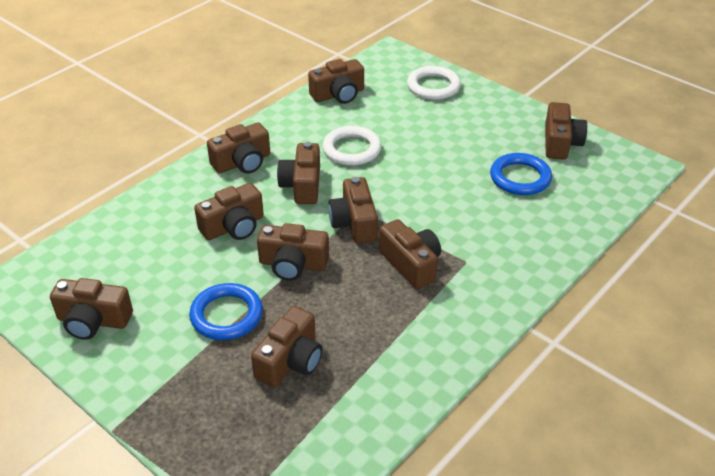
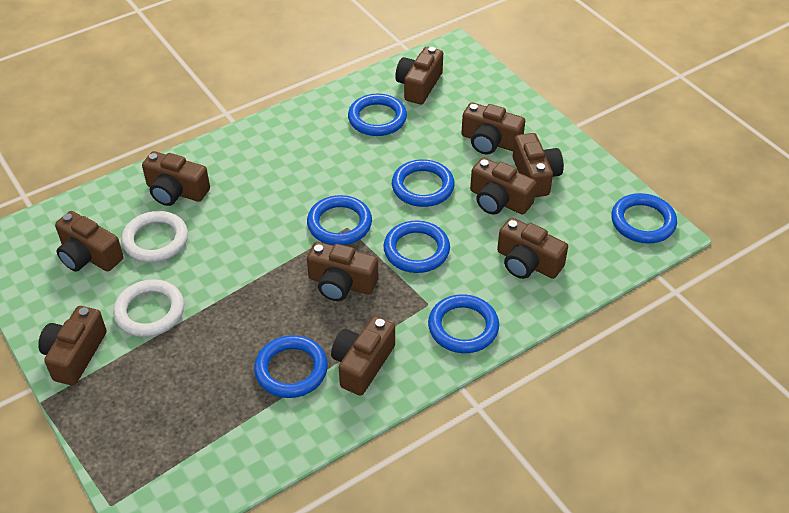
blue ring: 2 -> 7

